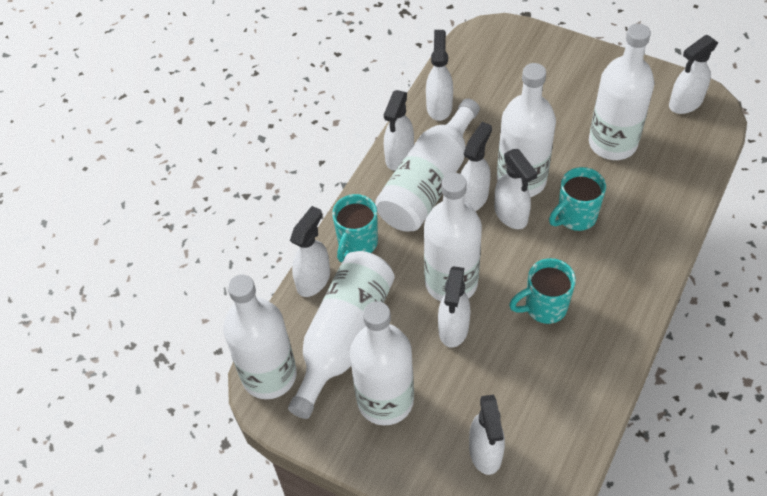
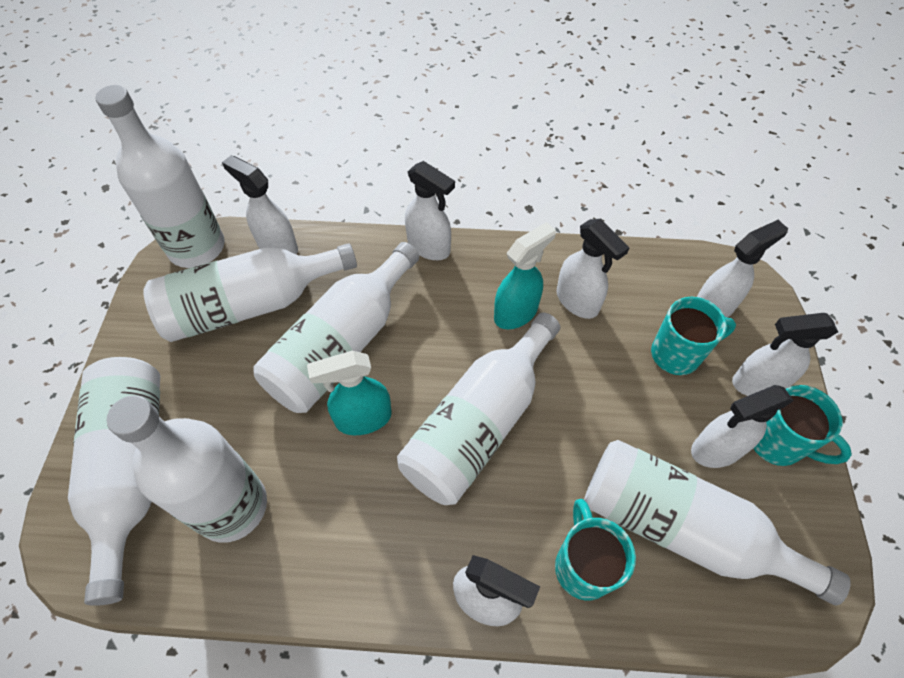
turquoise spray bottle: 0 -> 2
white spray bottle: 8 -> 7

